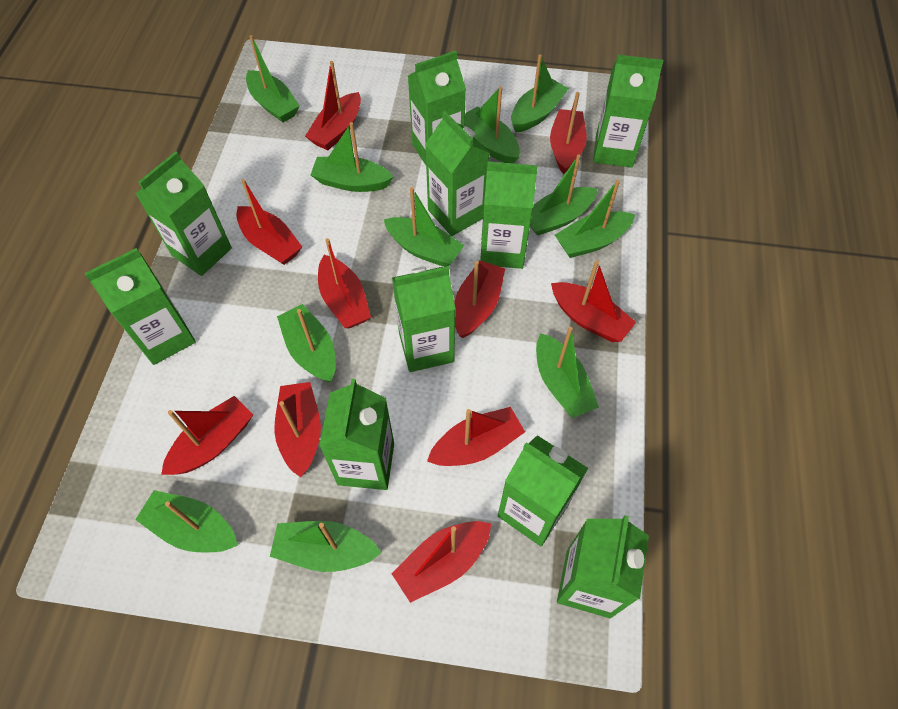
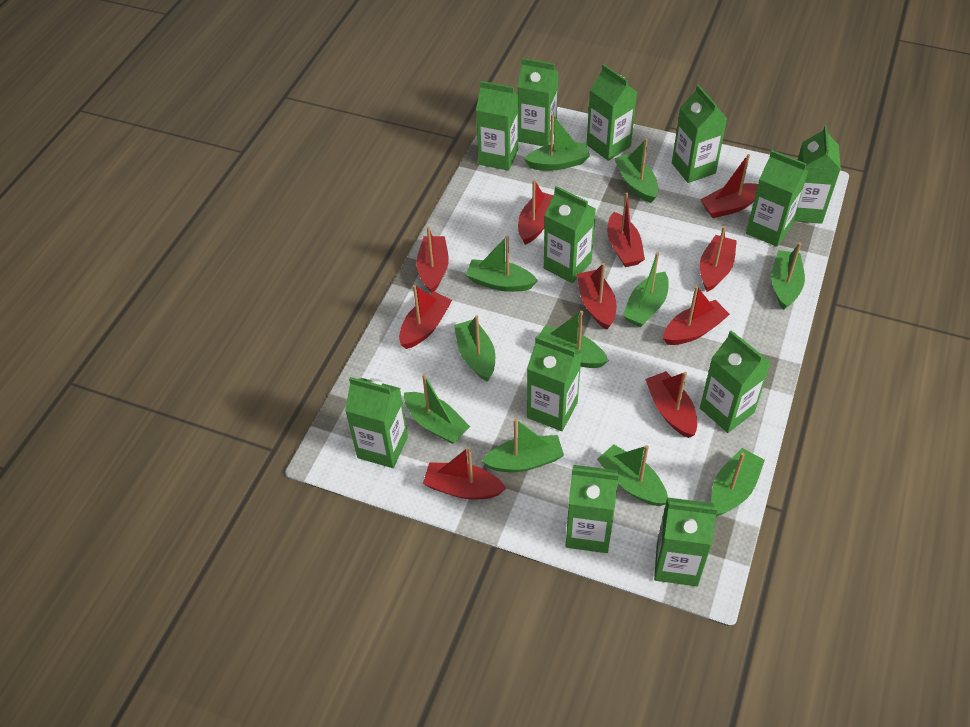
green carton: 10 -> 12

